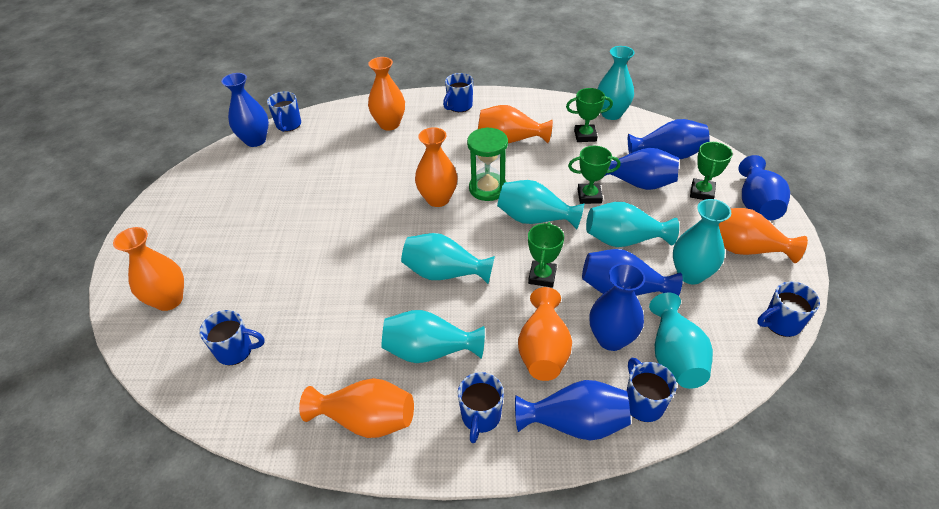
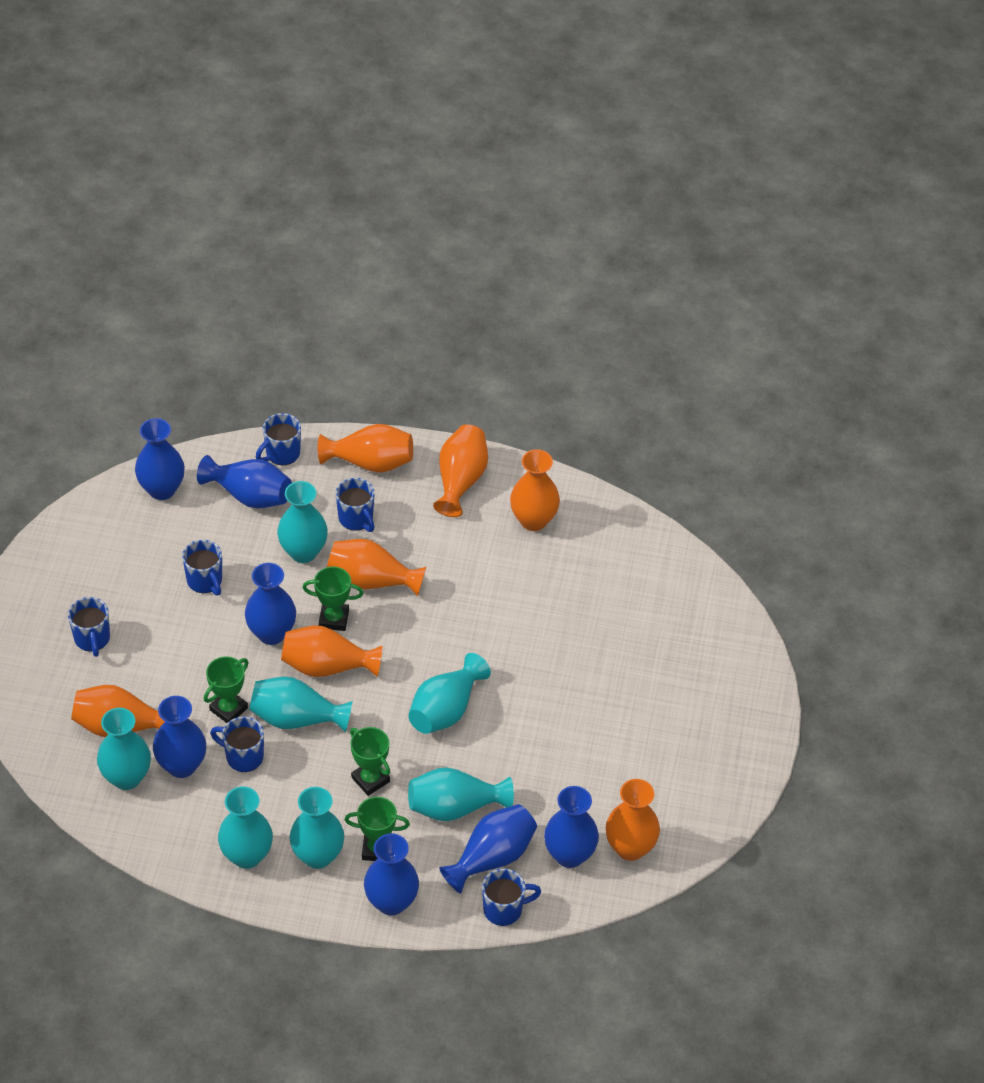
green hourglass: 1 -> 0

